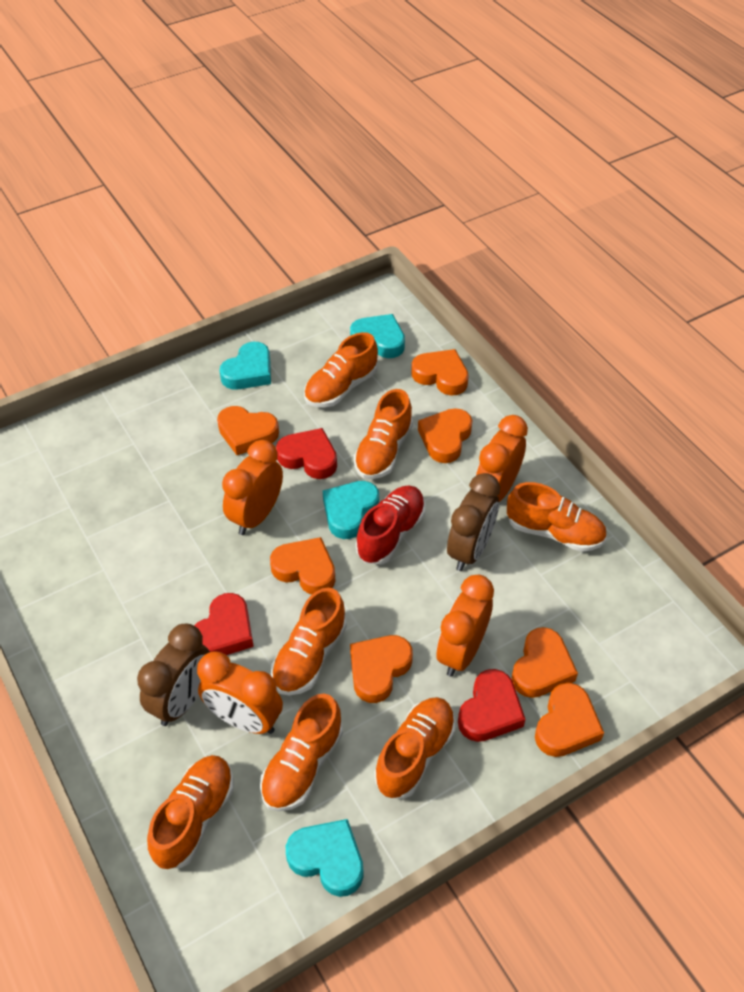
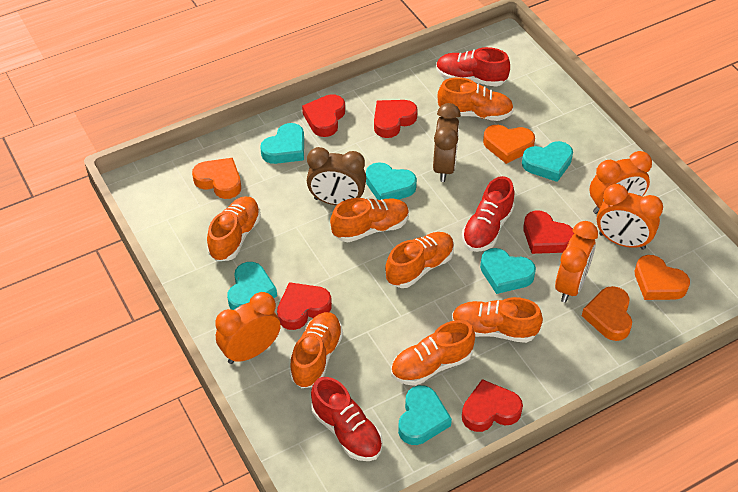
orange heart: 7 -> 4
red heart: 3 -> 5
red shoe: 1 -> 3
turquoise heart: 4 -> 6

